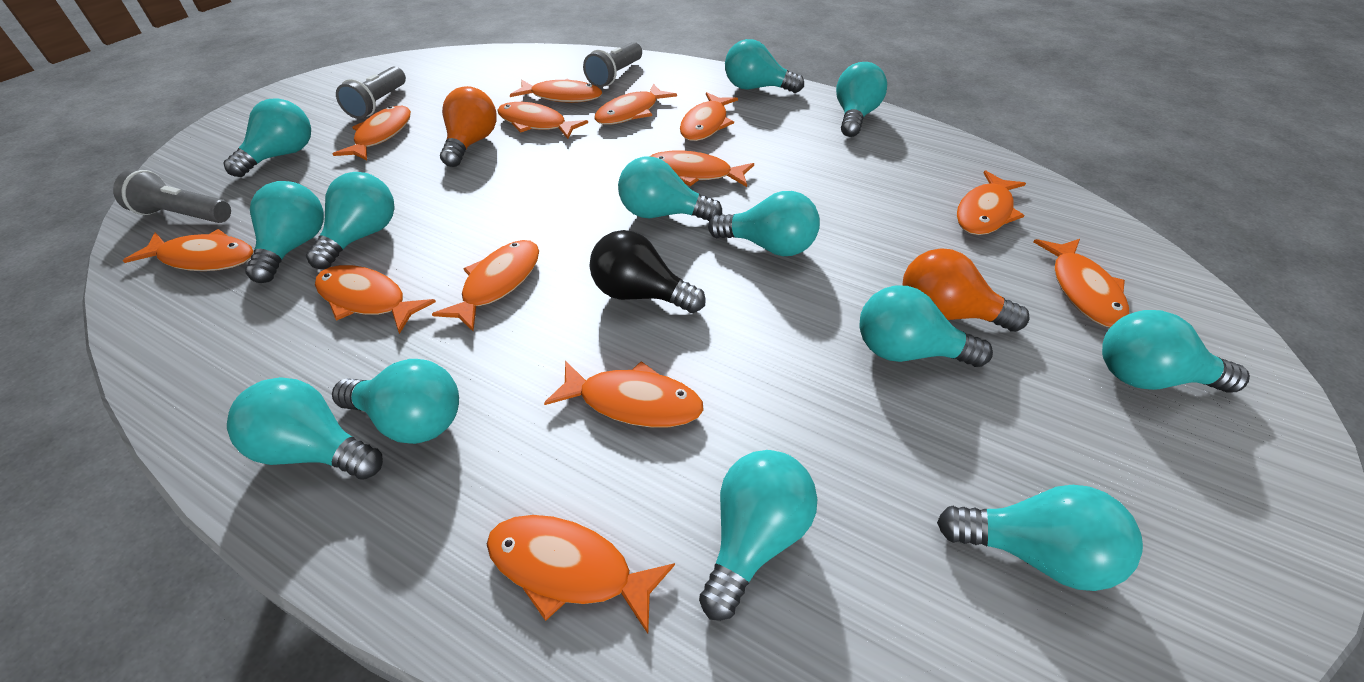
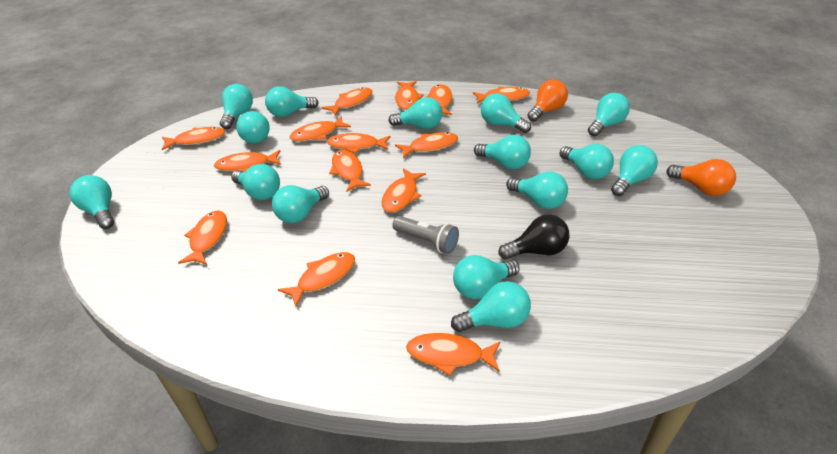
grey flashlight: 3 -> 1
orange fish: 13 -> 14
turquoise light bulb: 13 -> 15

